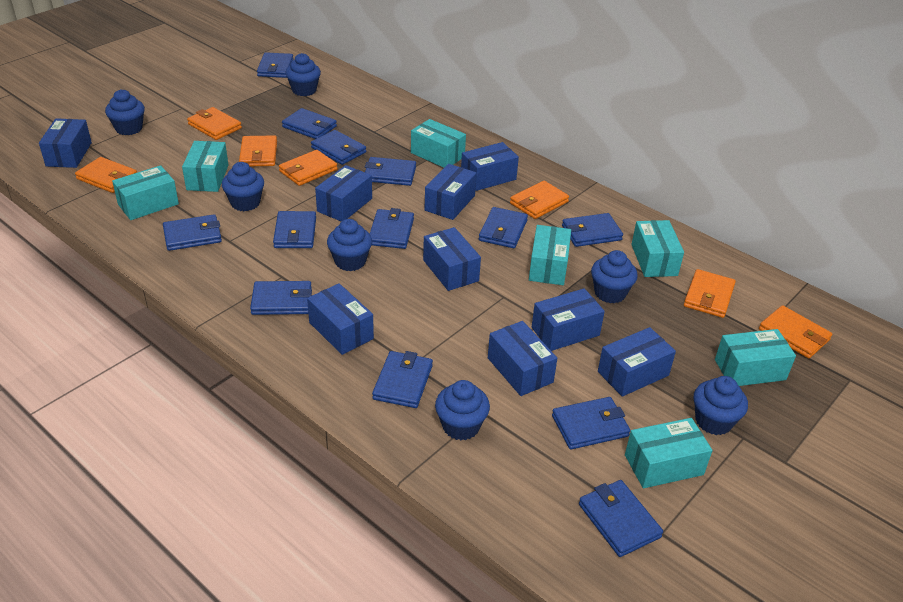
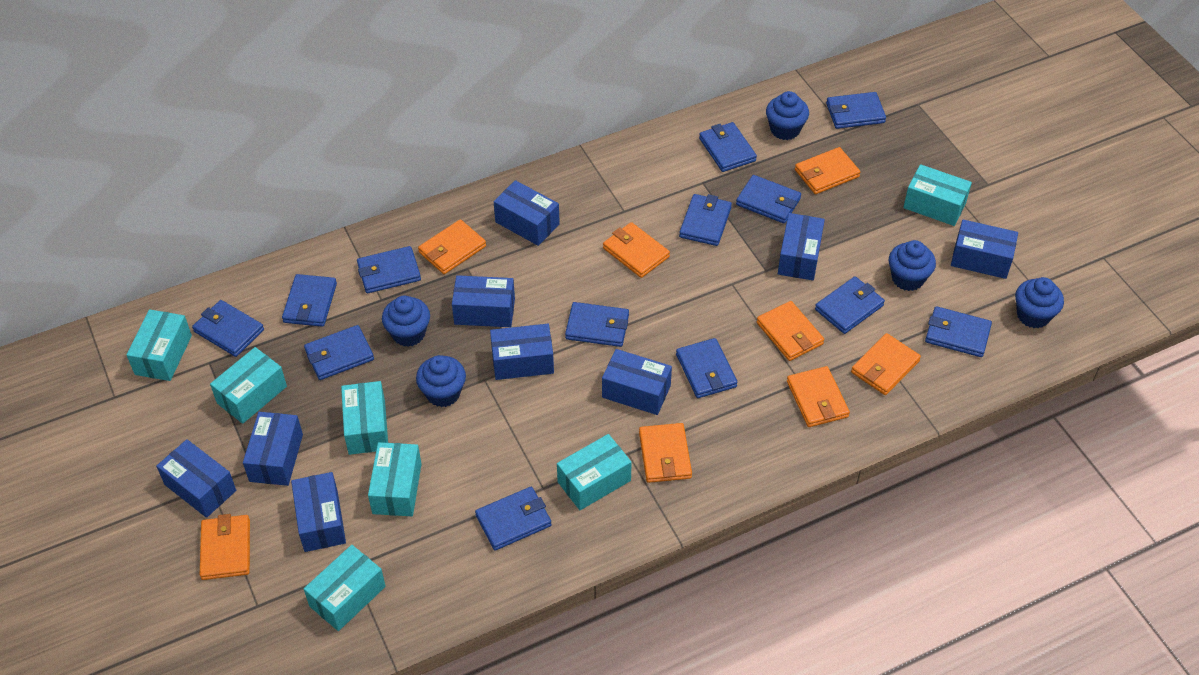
blue cupcake: 7 -> 5
orange wallet: 7 -> 8

